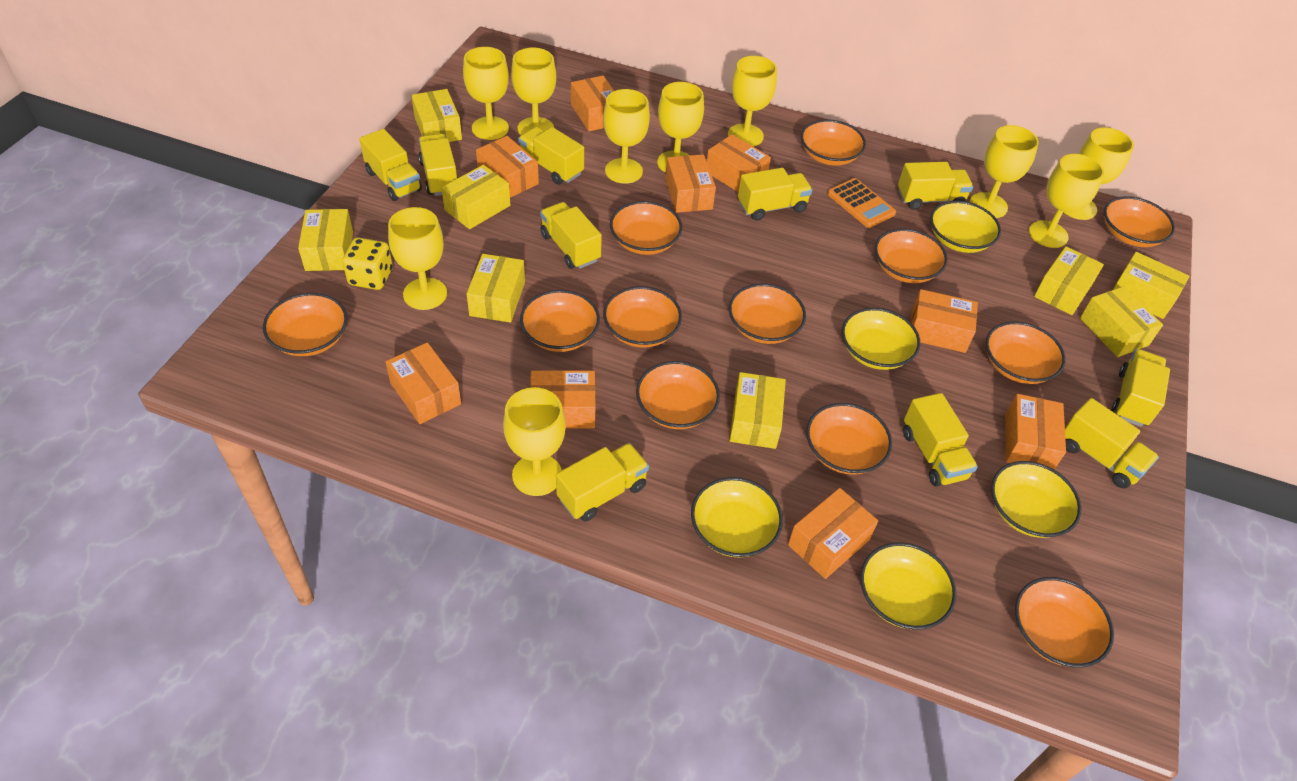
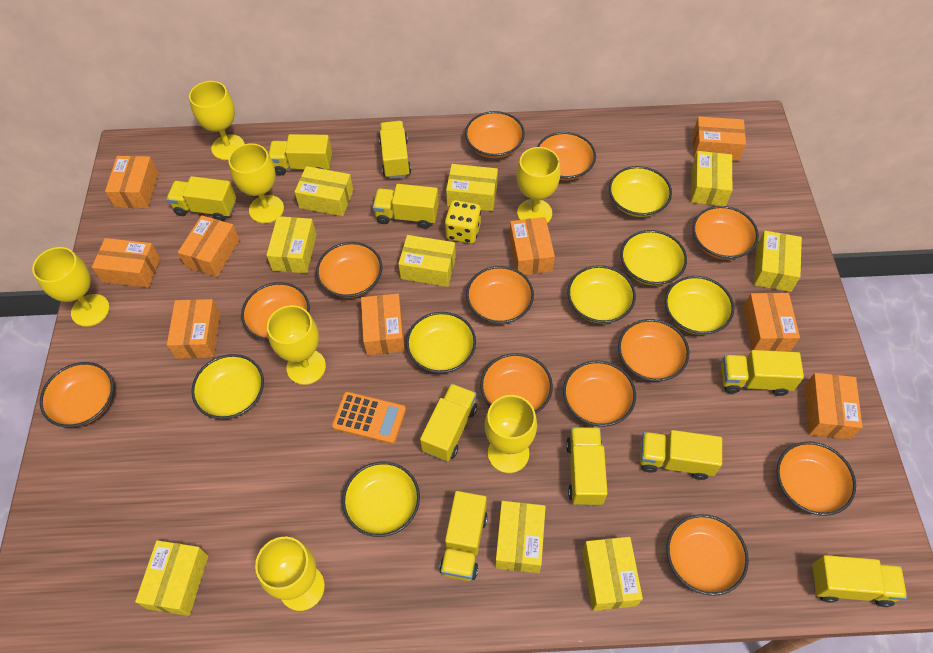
yellow bowl: 5 -> 7
yellow box: 8 -> 9
yellow goblet: 10 -> 7

